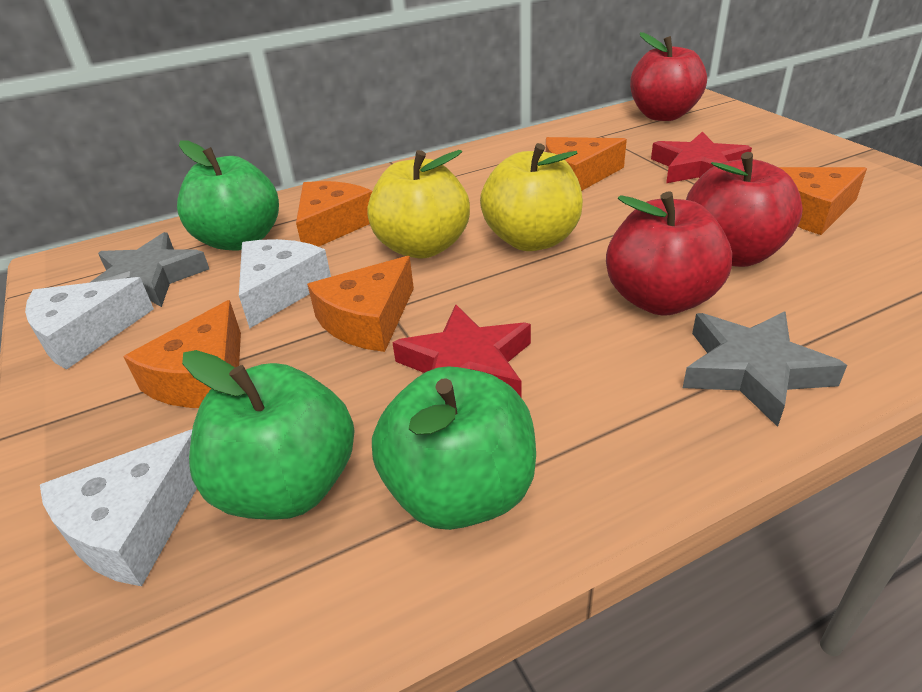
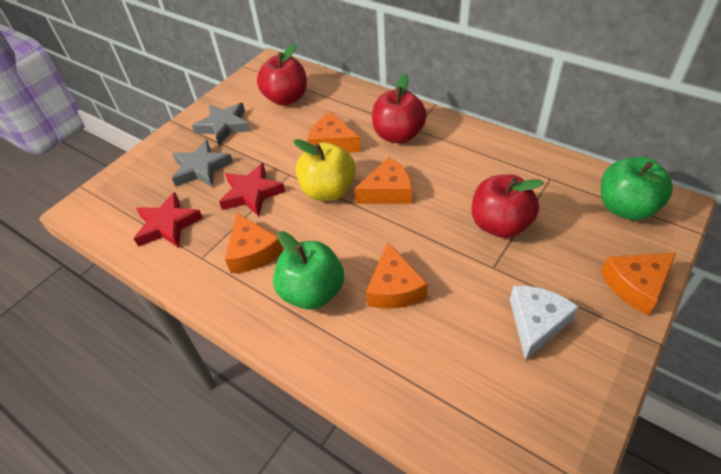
green apple: 3 -> 2
white cheese: 3 -> 1
yellow apple: 2 -> 1

